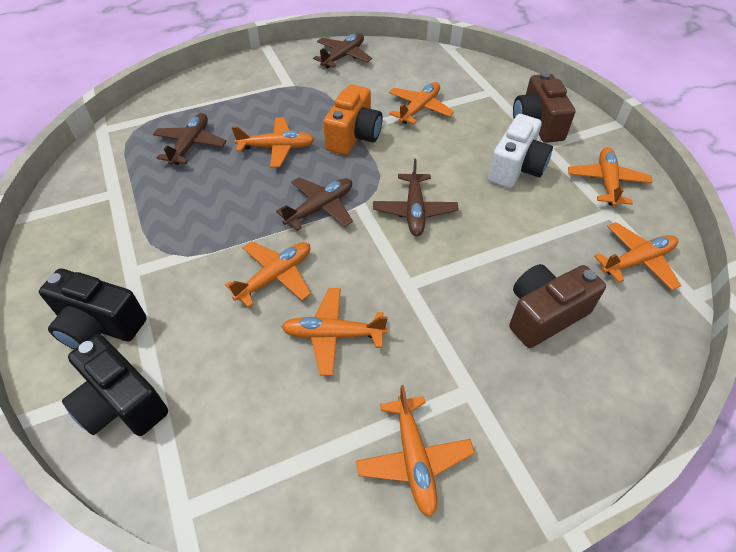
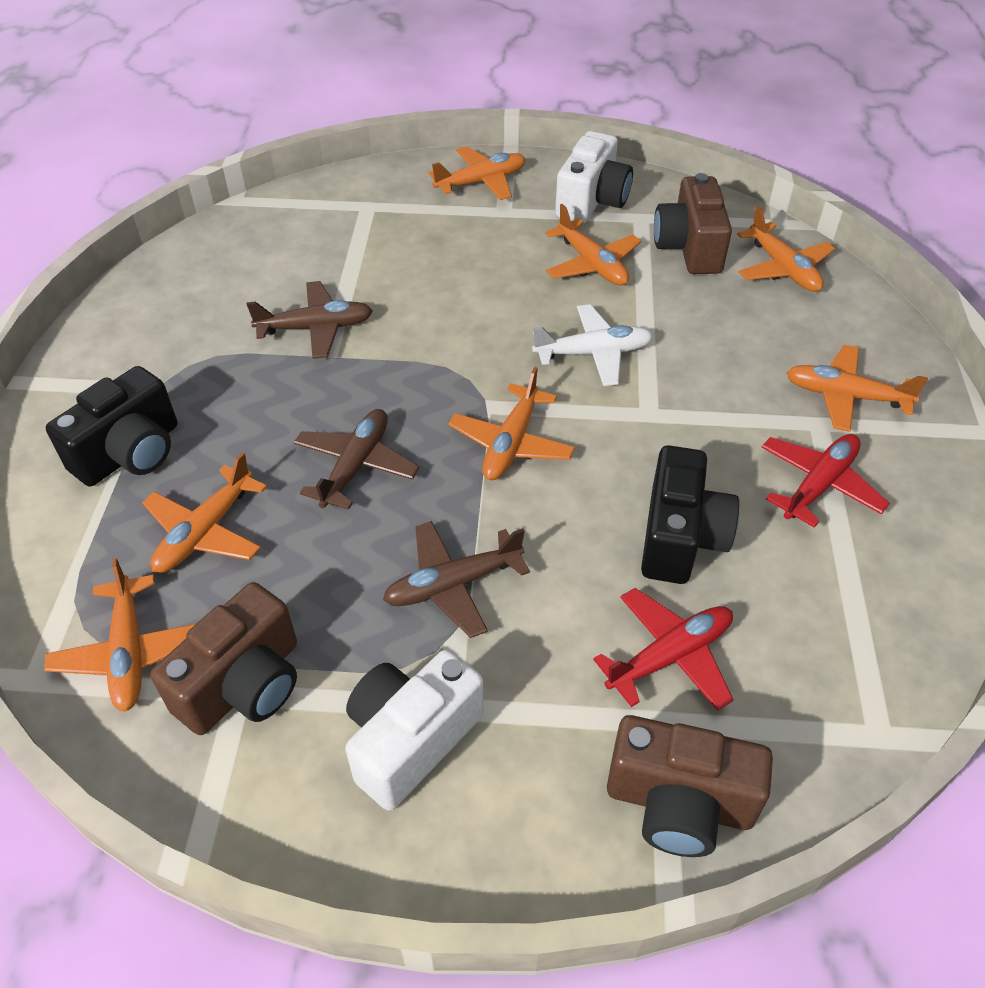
brown camera: 2 -> 3
brown plane: 4 -> 3
orange camera: 1 -> 0
red plane: 0 -> 2
white camera: 1 -> 2
white plane: 0 -> 1

